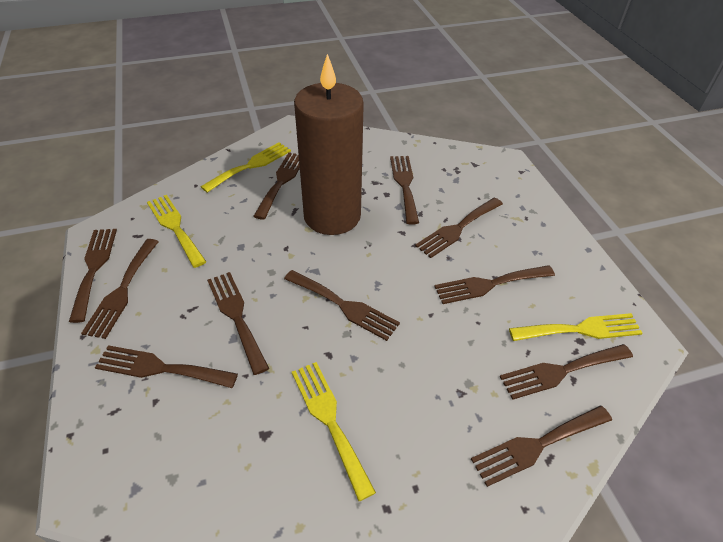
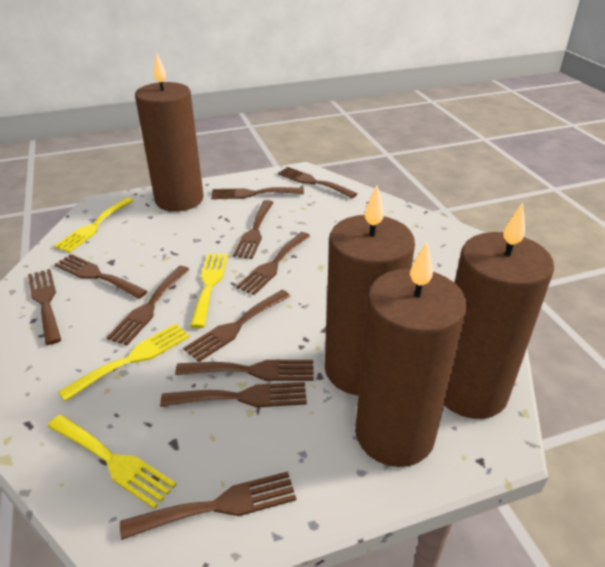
brown candle: 1 -> 4

